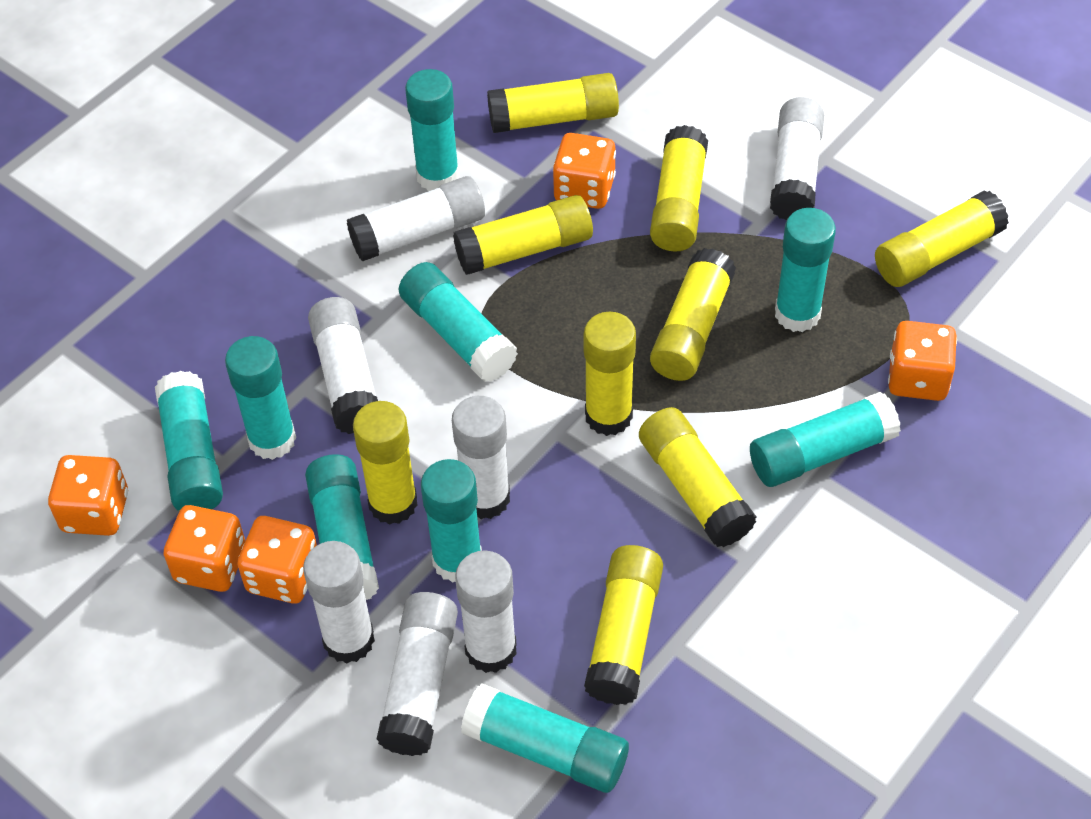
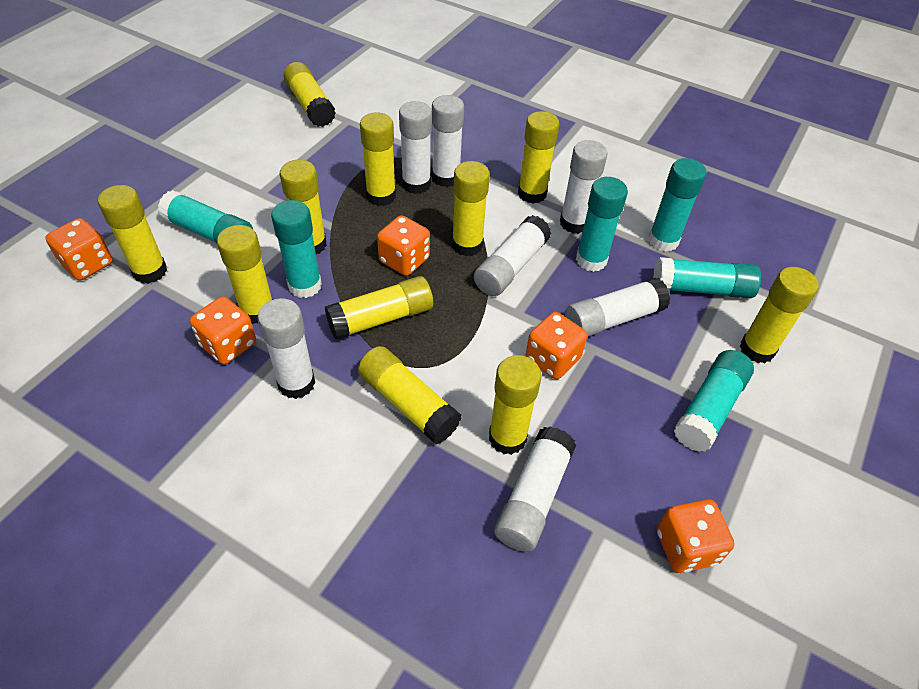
turquoise glue stick: 9 -> 6
yellow glue stick: 9 -> 11

